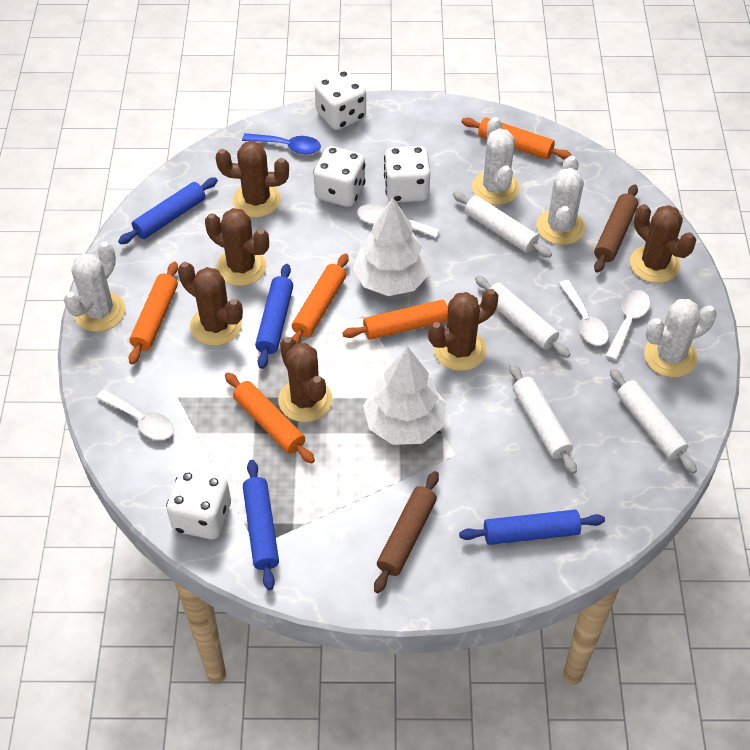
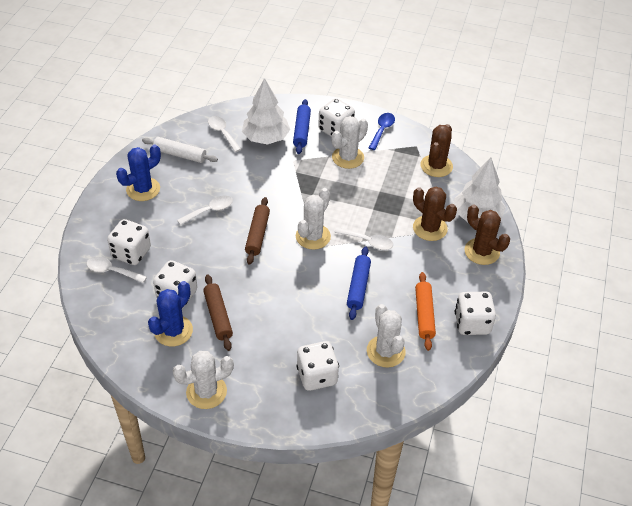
blue cactus: 0 -> 2
blue rolling pin: 4 -> 2
brown cactus: 6 -> 3
orange rolling pin: 5 -> 1
white dice: 4 -> 5
white rolling pin: 4 -> 1

